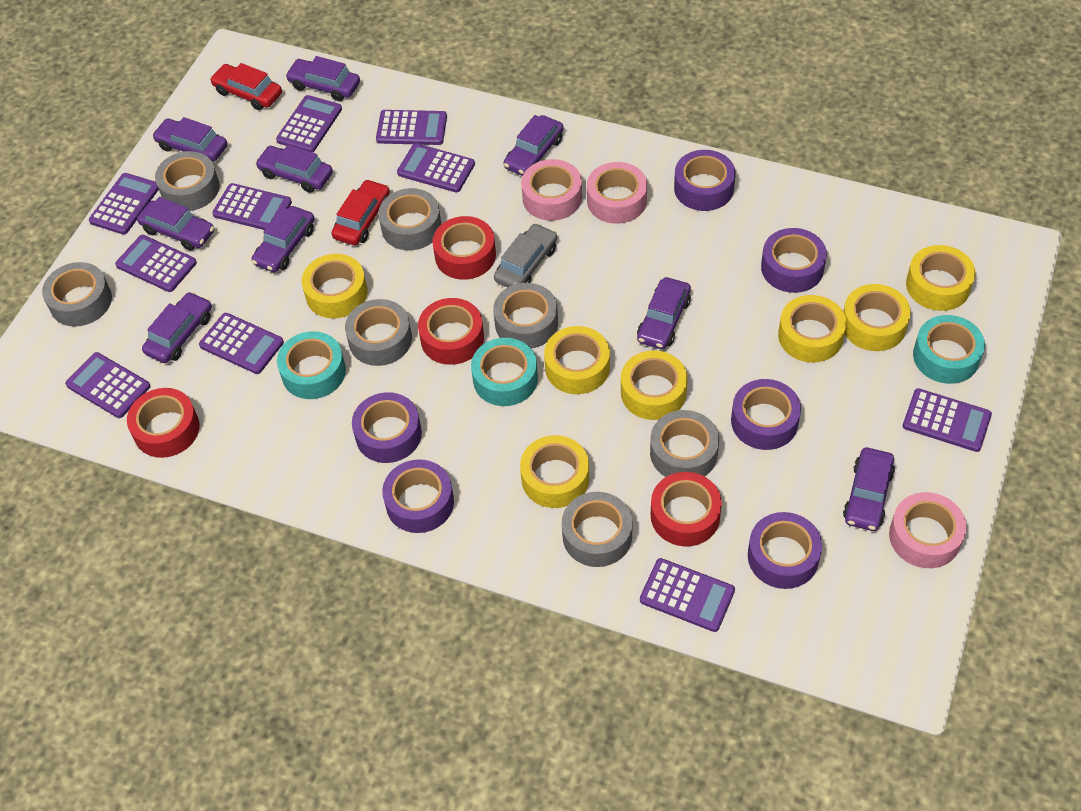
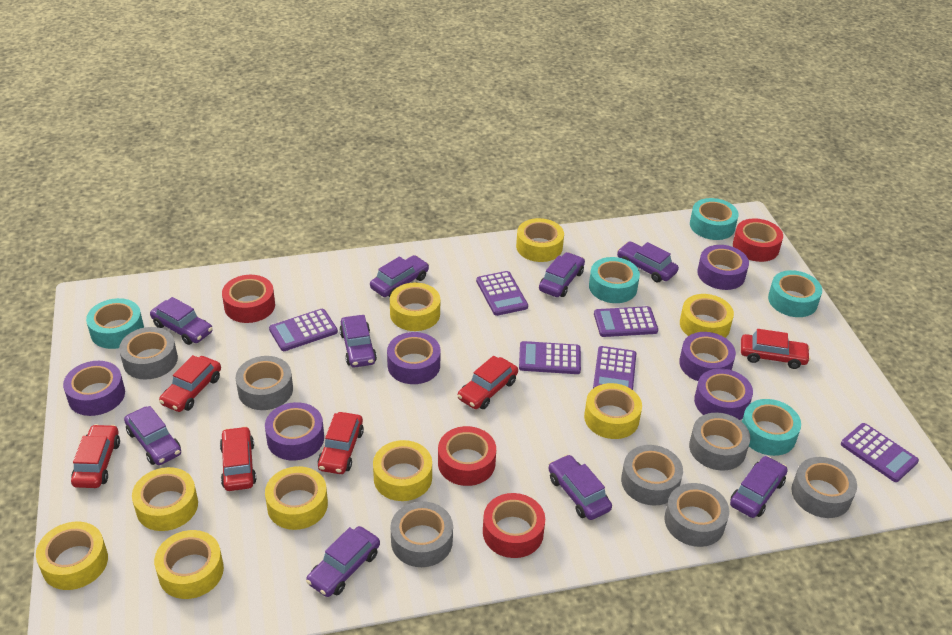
grey car: 1 -> 0
pink tape: 3 -> 0
purple calculator: 10 -> 6
red car: 2 -> 6
turquoise tape: 3 -> 5
yellow tape: 7 -> 9

